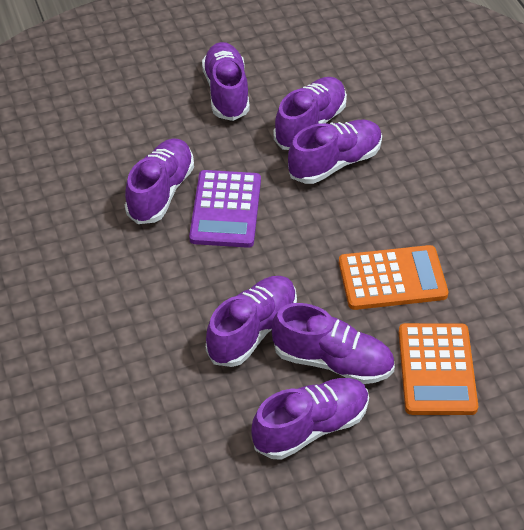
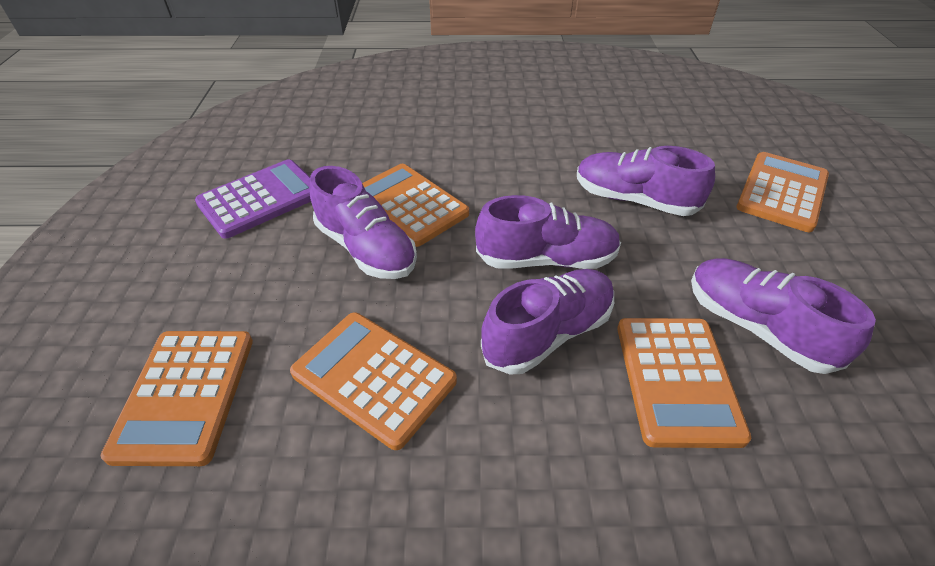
orange calculator: 2 -> 5
purple shoe: 7 -> 5

